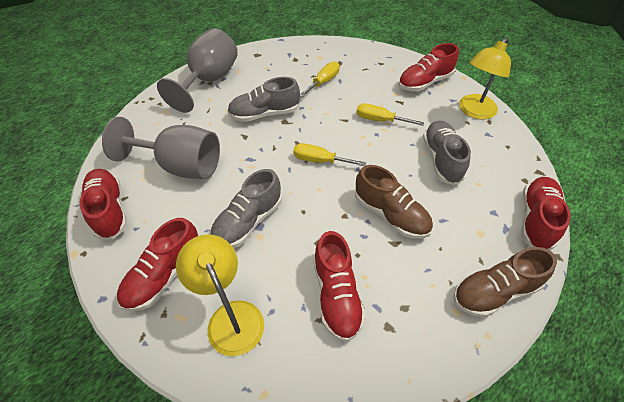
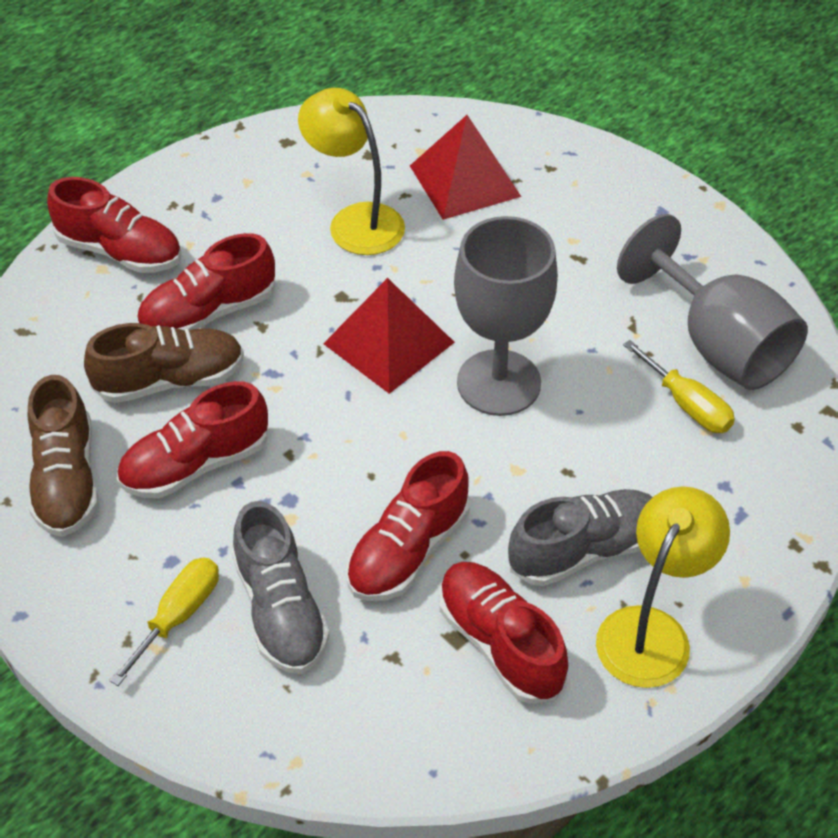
grey shoe: 3 -> 2
red pyramid: 0 -> 2
yellow screwdriver: 3 -> 2

